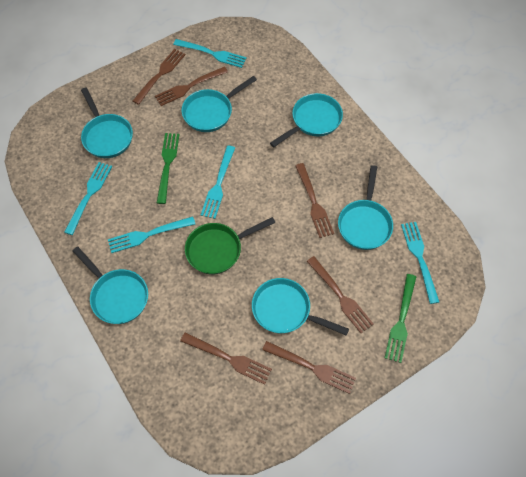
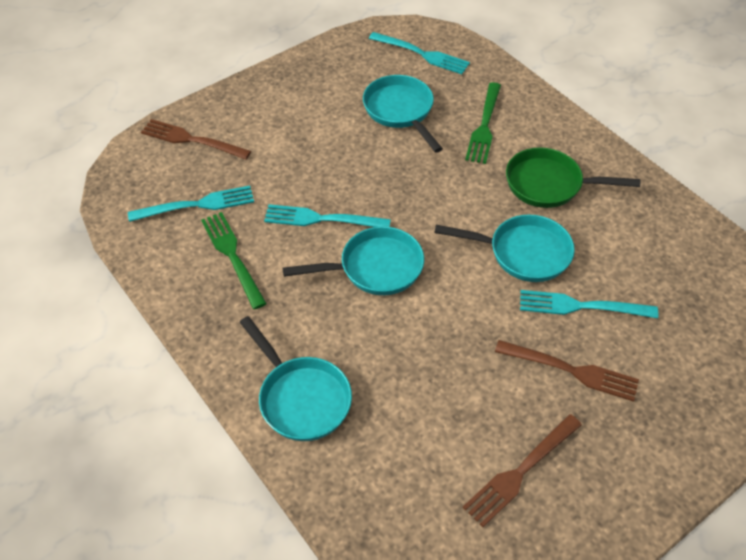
brown fork: 6 -> 3
turquoise fork: 5 -> 4
turquoise pan: 6 -> 4

